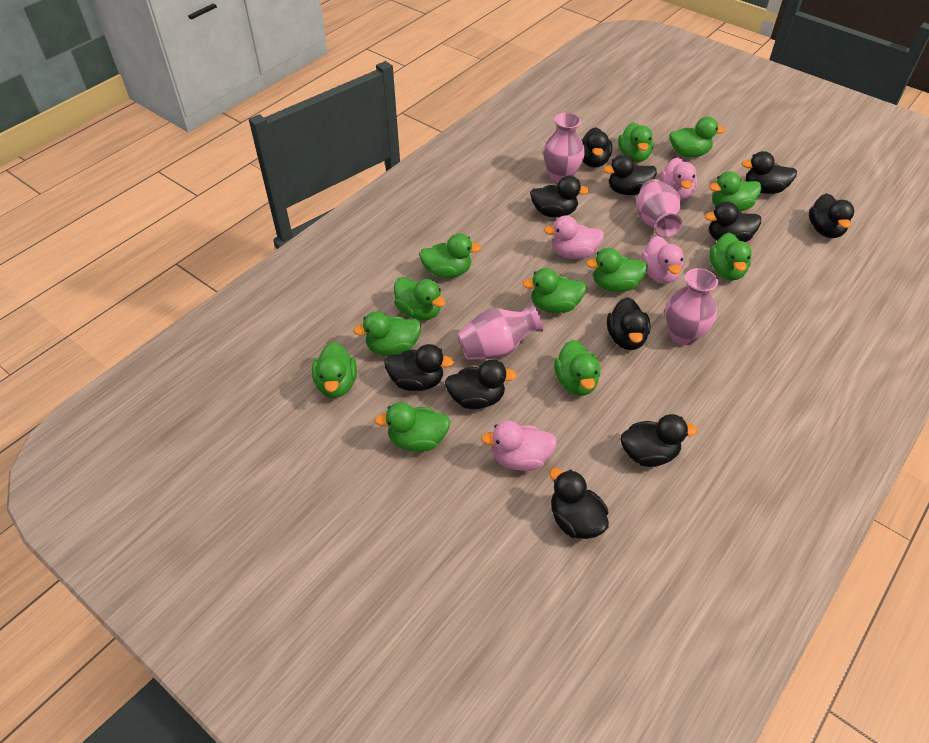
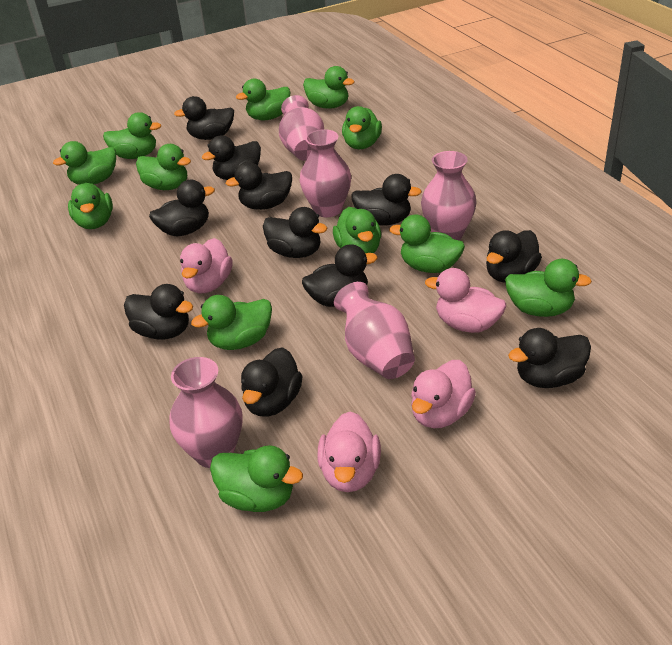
pink vase: 4 -> 5

